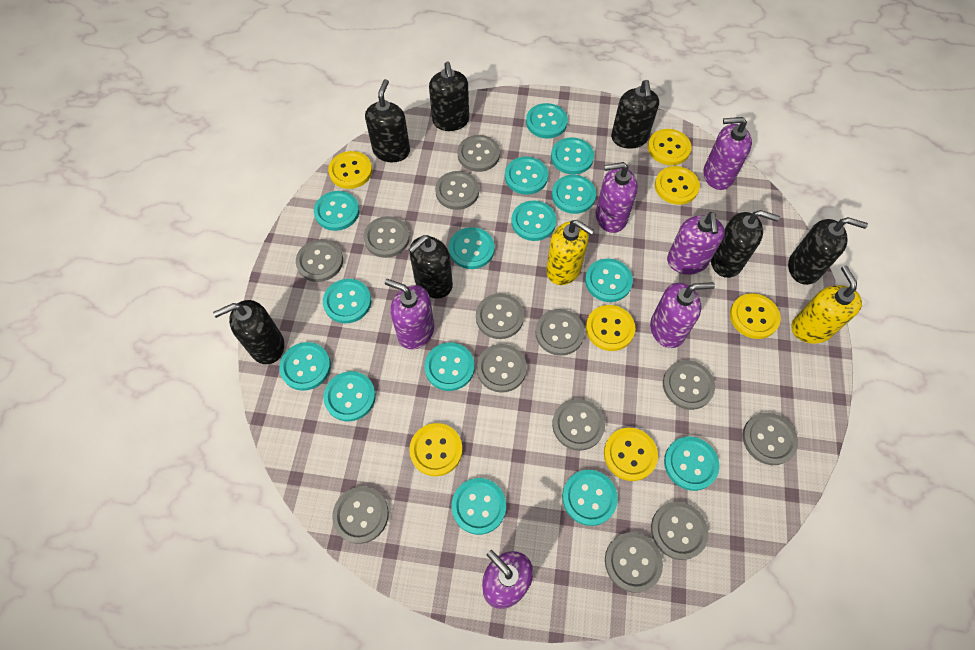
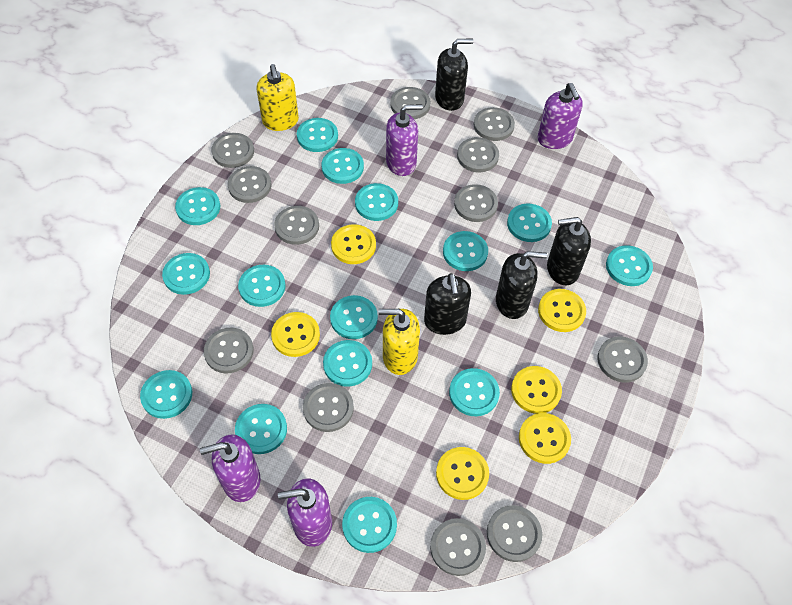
black soap dispenser: 7 -> 4
grey button: 13 -> 12
purple soap dispenser: 6 -> 4
yellow button: 7 -> 6

